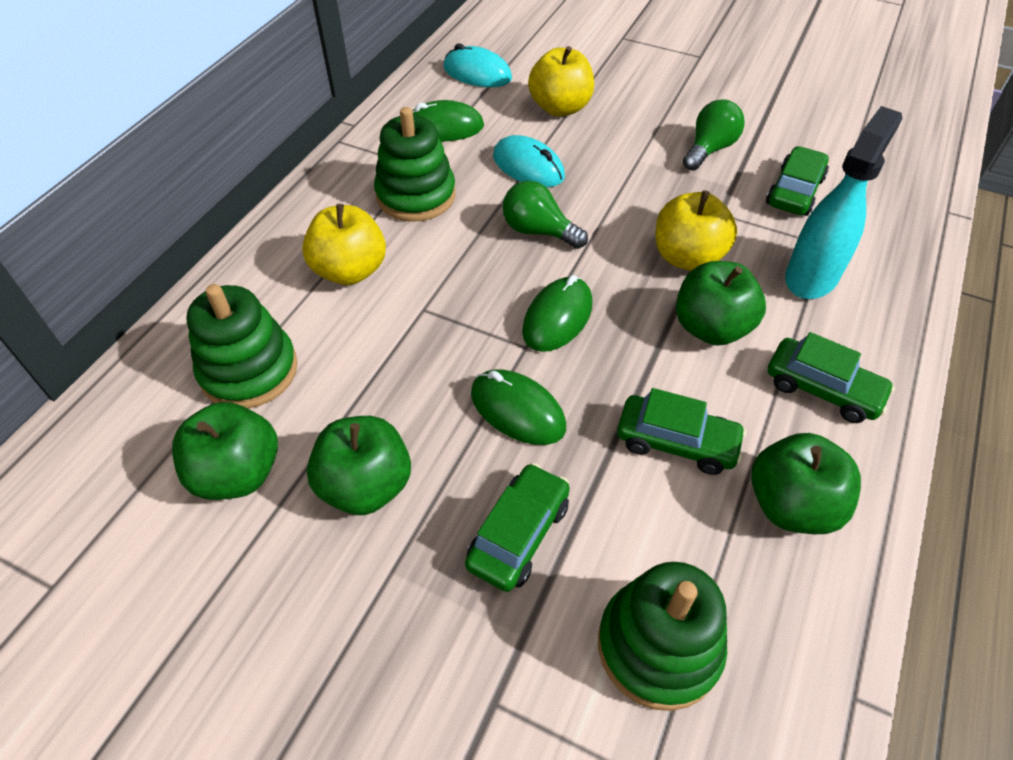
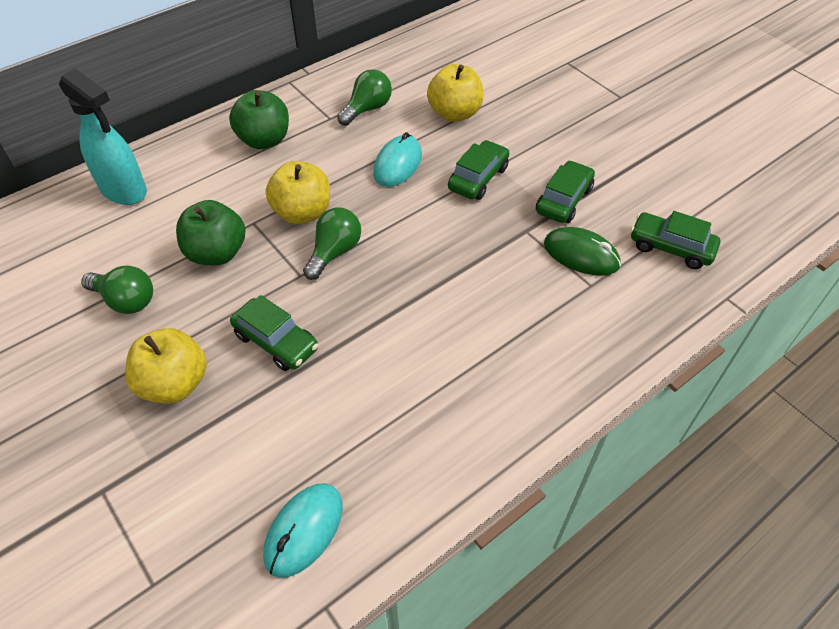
green apple: 4 -> 2
green light bulb: 2 -> 3
green mouse: 3 -> 1
green stacking toy: 3 -> 0

